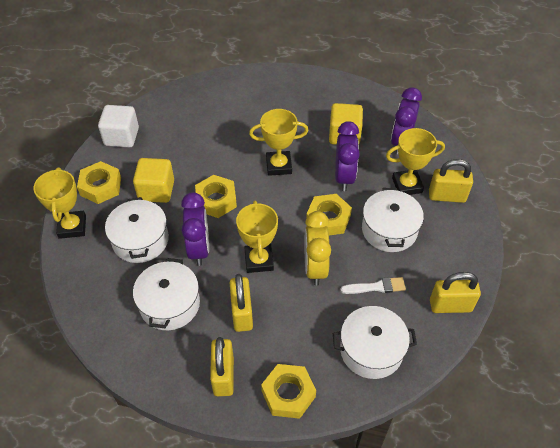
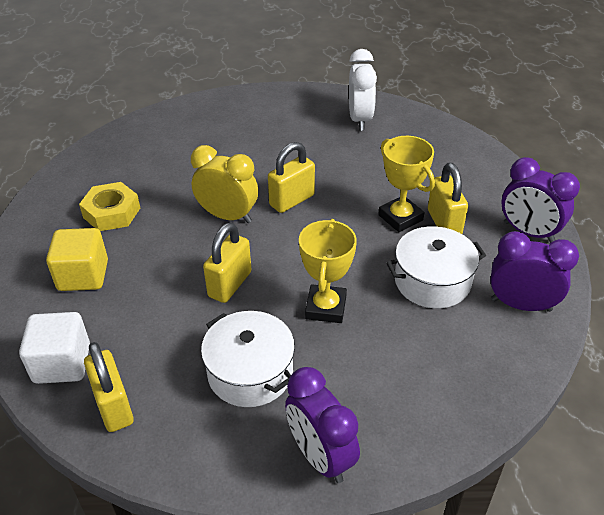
white brush: 1 -> 0
white clock: 0 -> 1
white pot: 4 -> 2
yellow cube: 2 -> 1
yellow nut: 4 -> 1
yellow trophy: 4 -> 2

